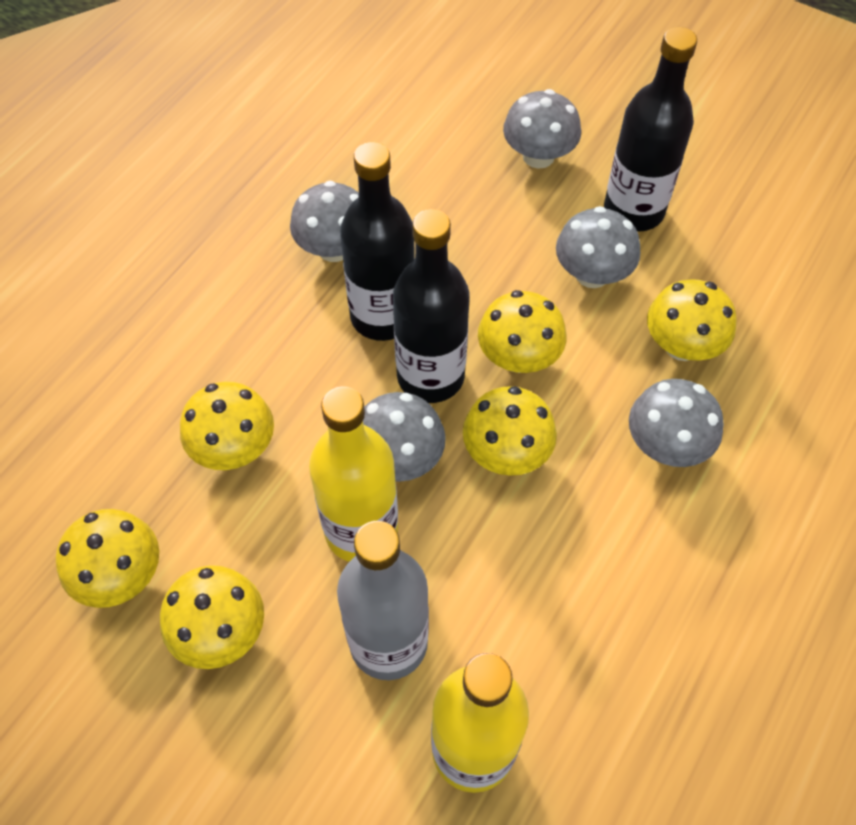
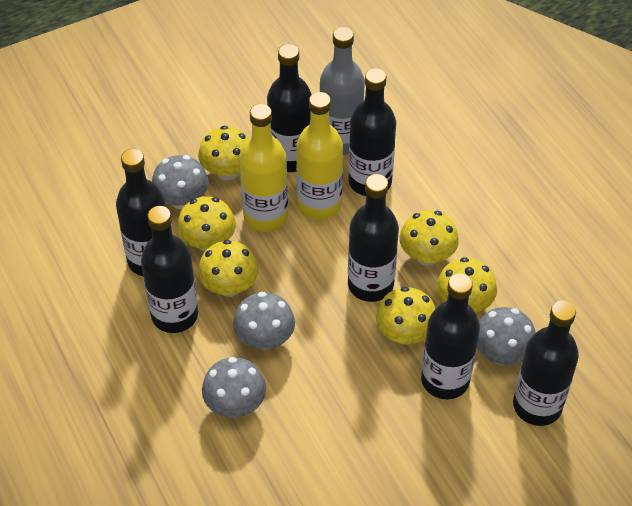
black bottle: 3 -> 7
grey mushroom: 5 -> 4

